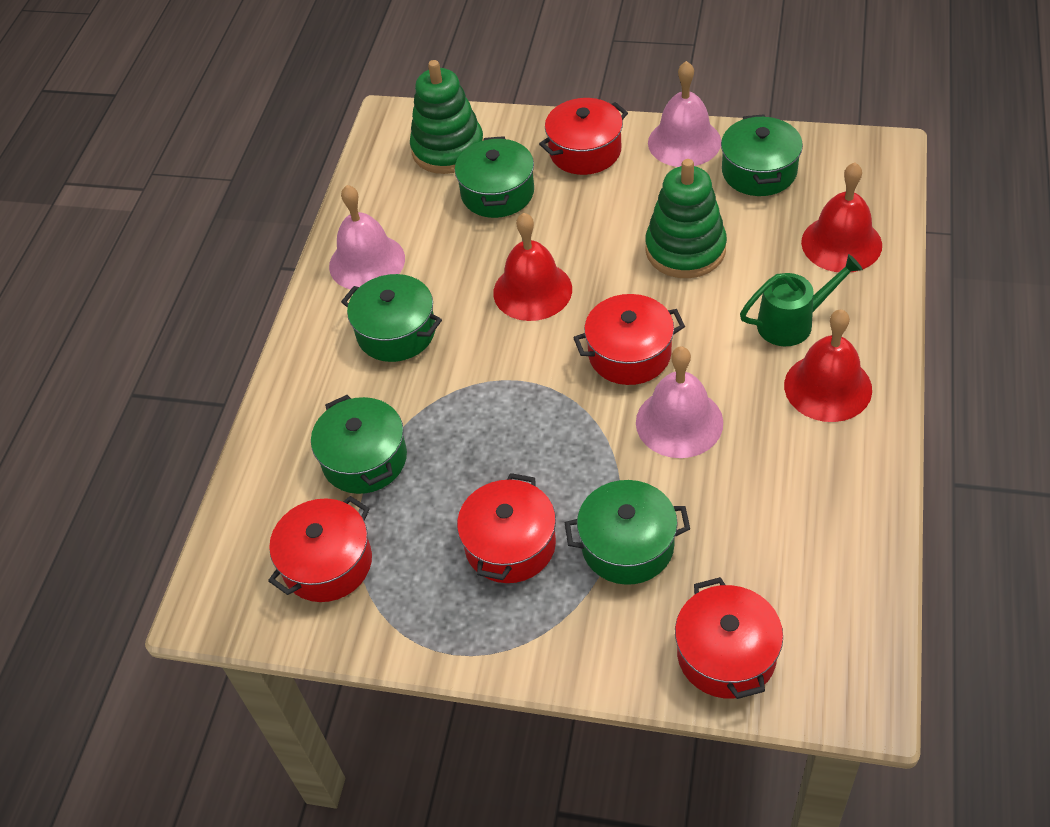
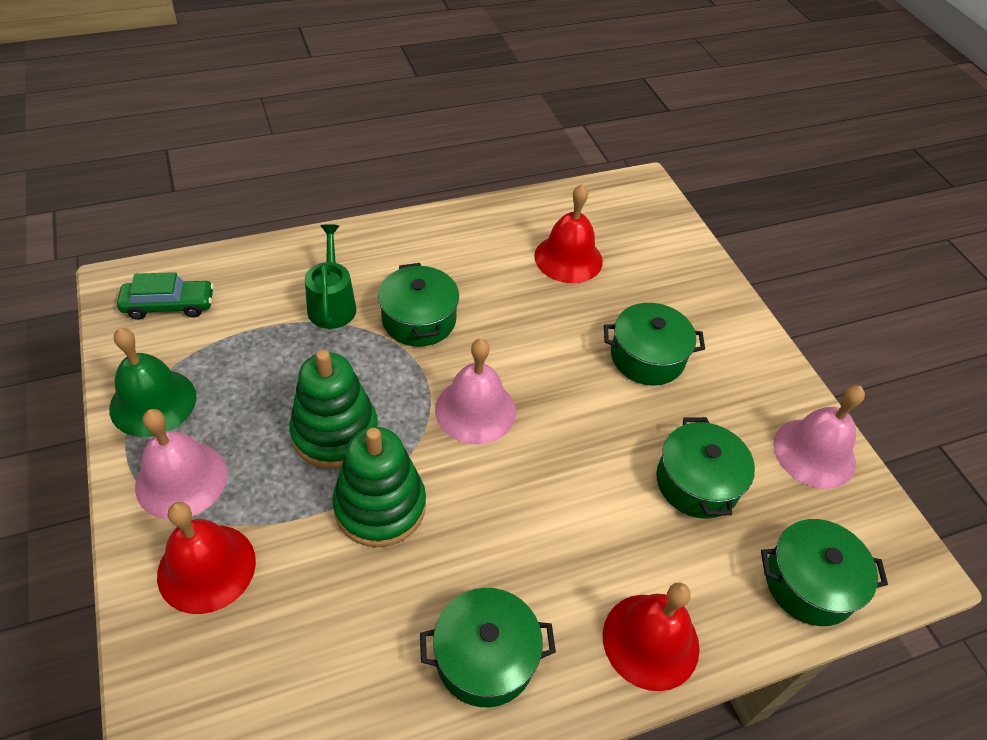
green bell: 0 -> 1
green car: 0 -> 1
red pot: 5 -> 0

